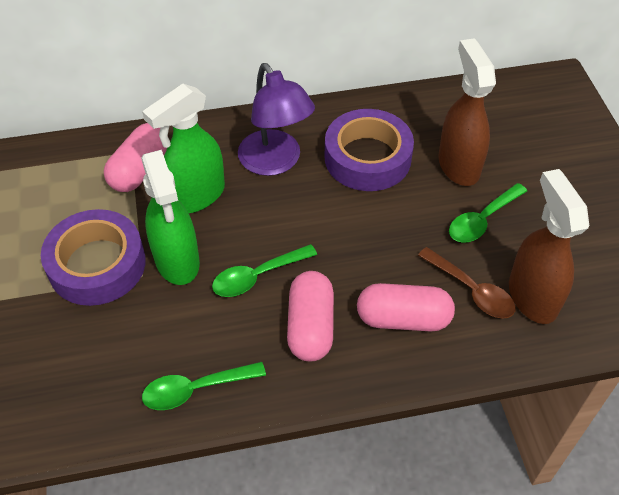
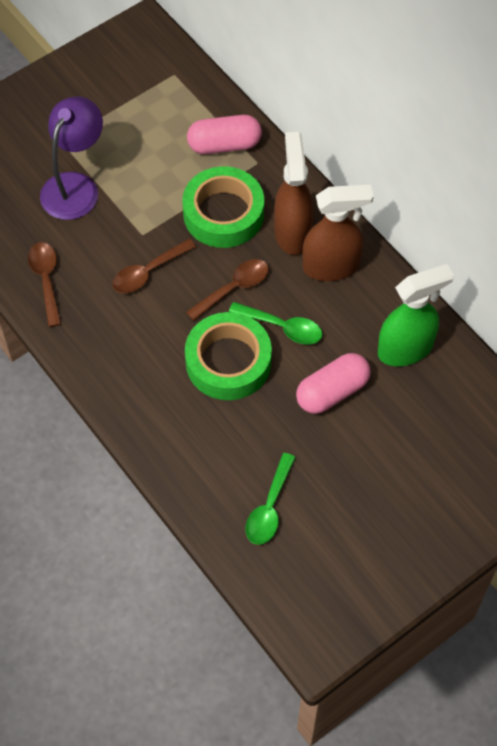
brown spoon: 1 -> 3
green spoon: 3 -> 2
green spray bottle: 2 -> 1
green tape: 0 -> 2
pink capsule: 3 -> 2
purple tape: 2 -> 0

